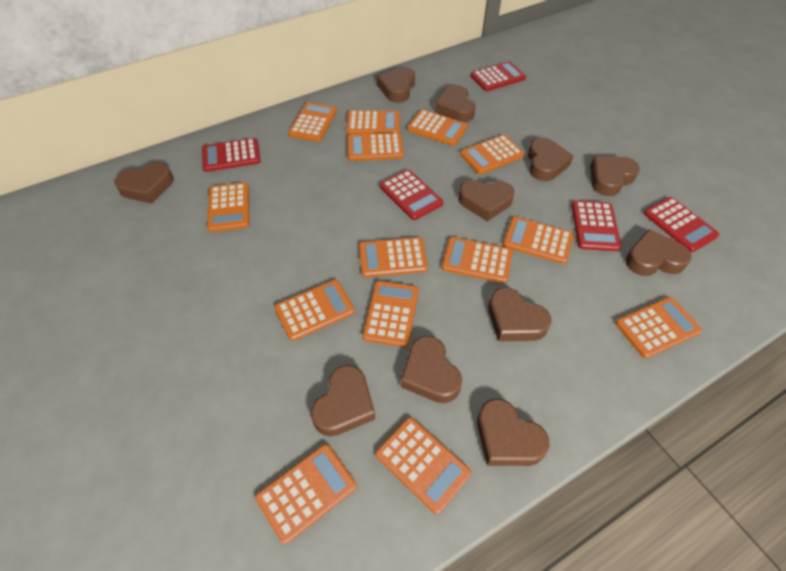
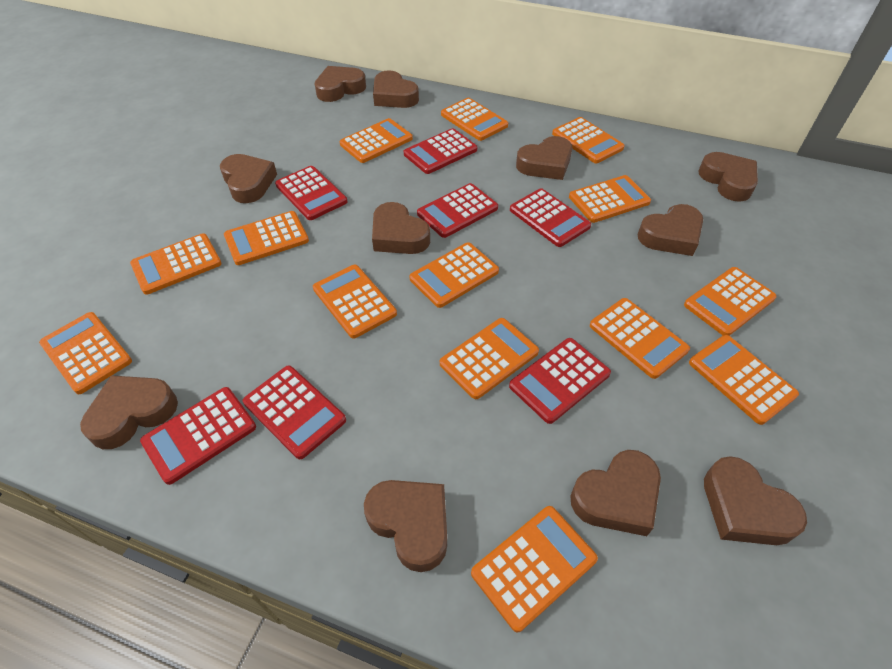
red calculator: 5 -> 7

